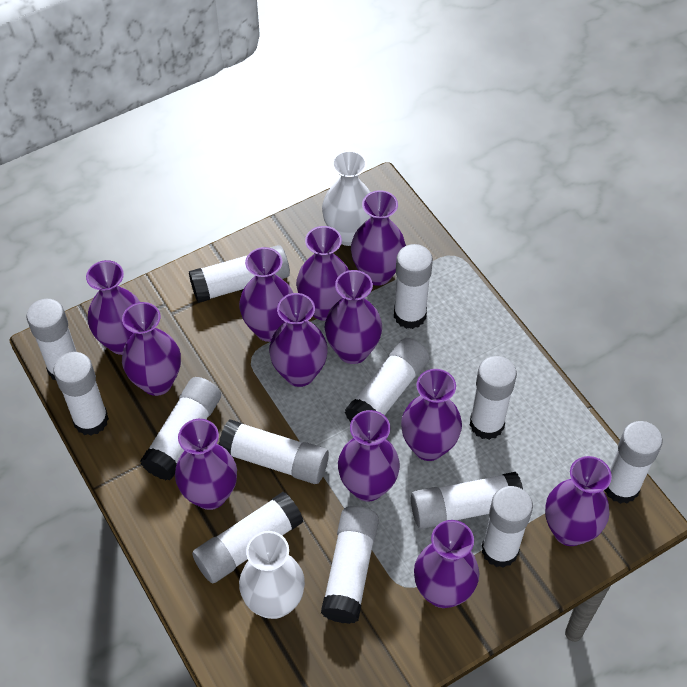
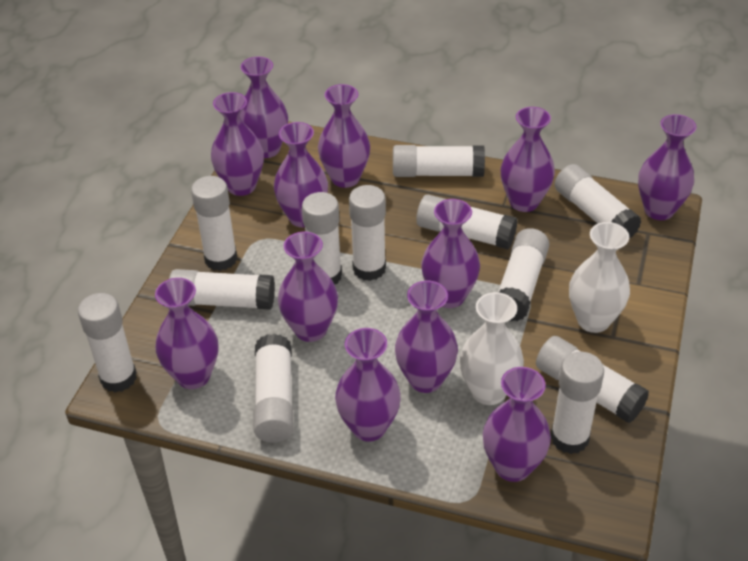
white glue stick: 13 -> 12

